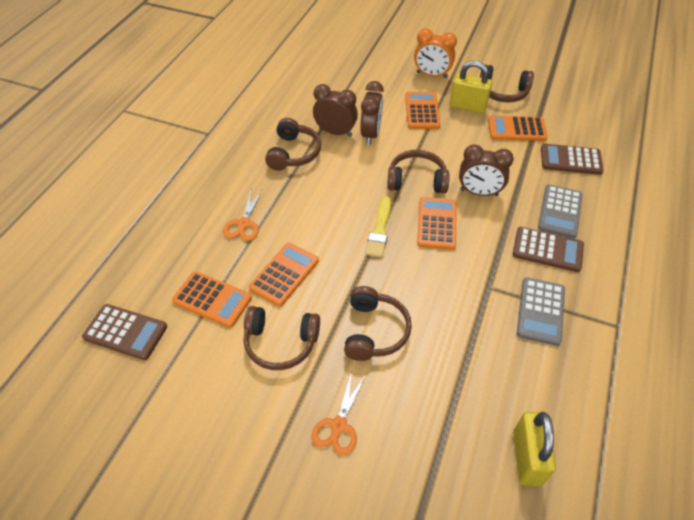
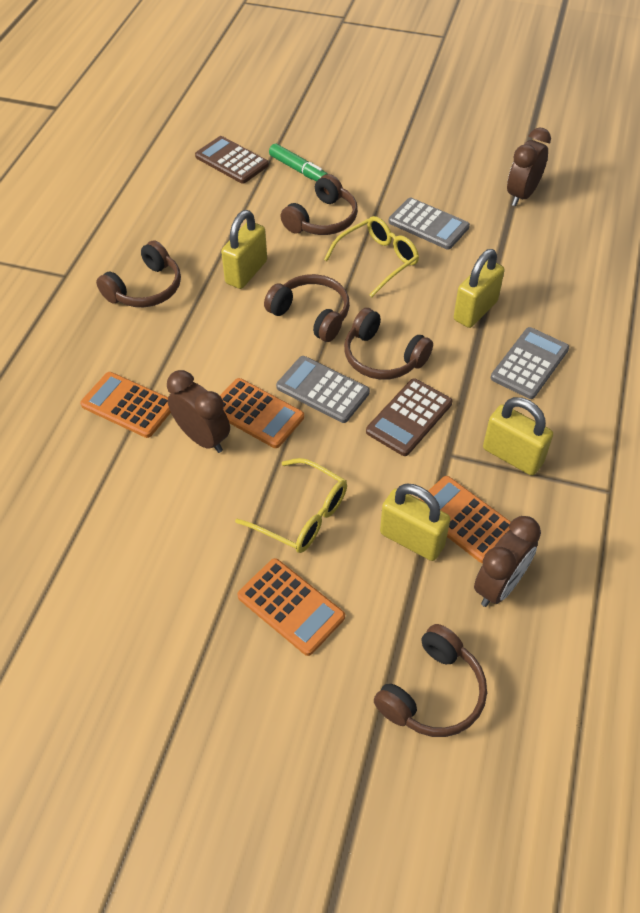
brown calculator: 3 -> 2
green marker: 0 -> 1
grey calculator: 2 -> 3
orange calculator: 5 -> 4
orange clock: 1 -> 0
orange scissors: 2 -> 0
yellow brush: 1 -> 0
yellow glasses: 0 -> 2
yellow padlock: 2 -> 4

